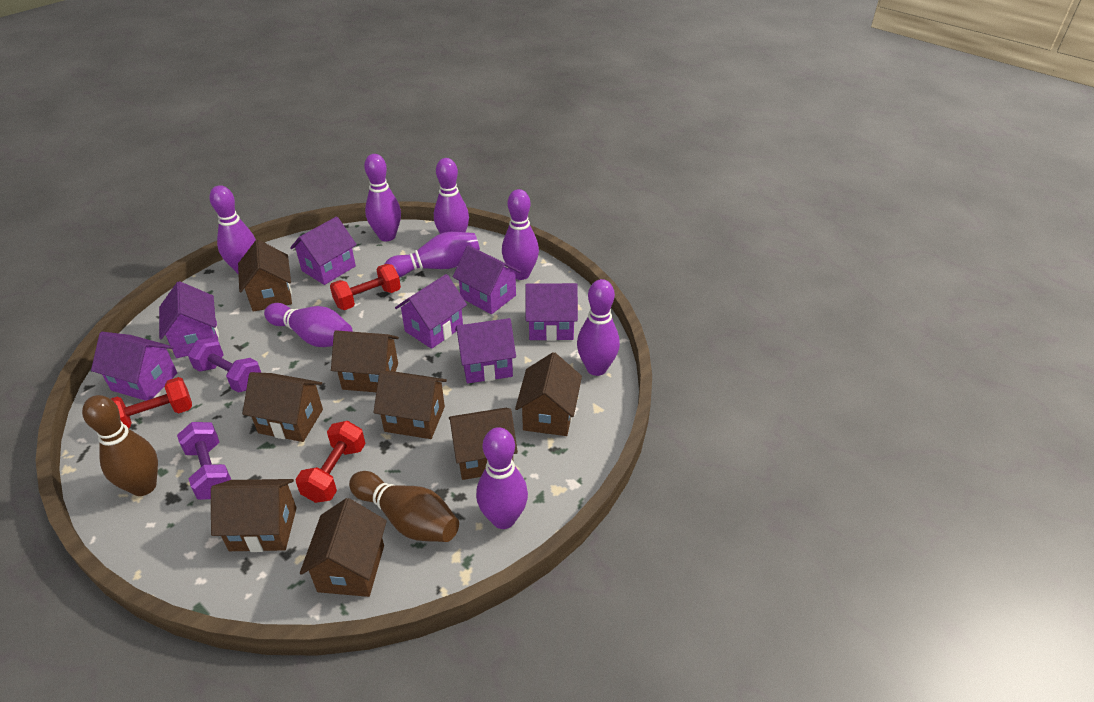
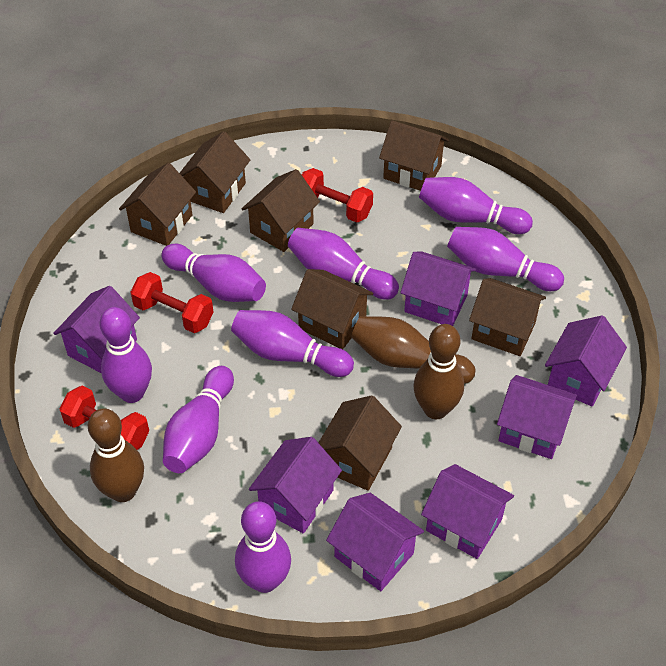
brown bowling pin: 2 -> 3
brown house: 8 -> 7
purple dumbbell: 2 -> 0

